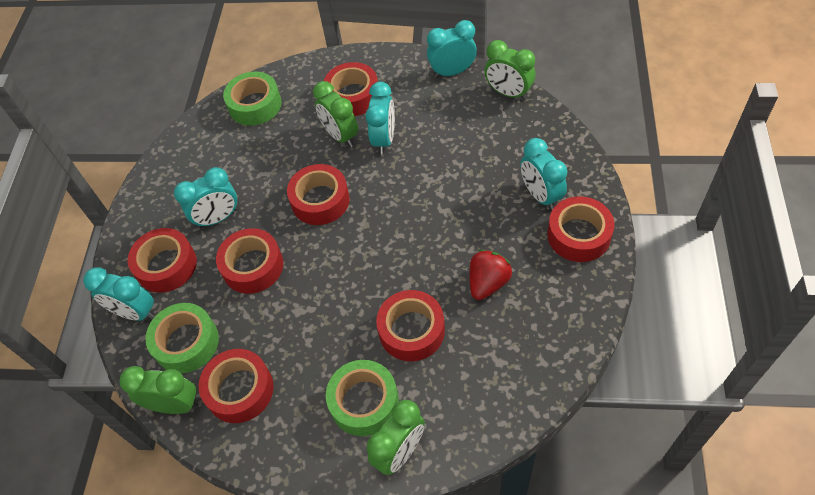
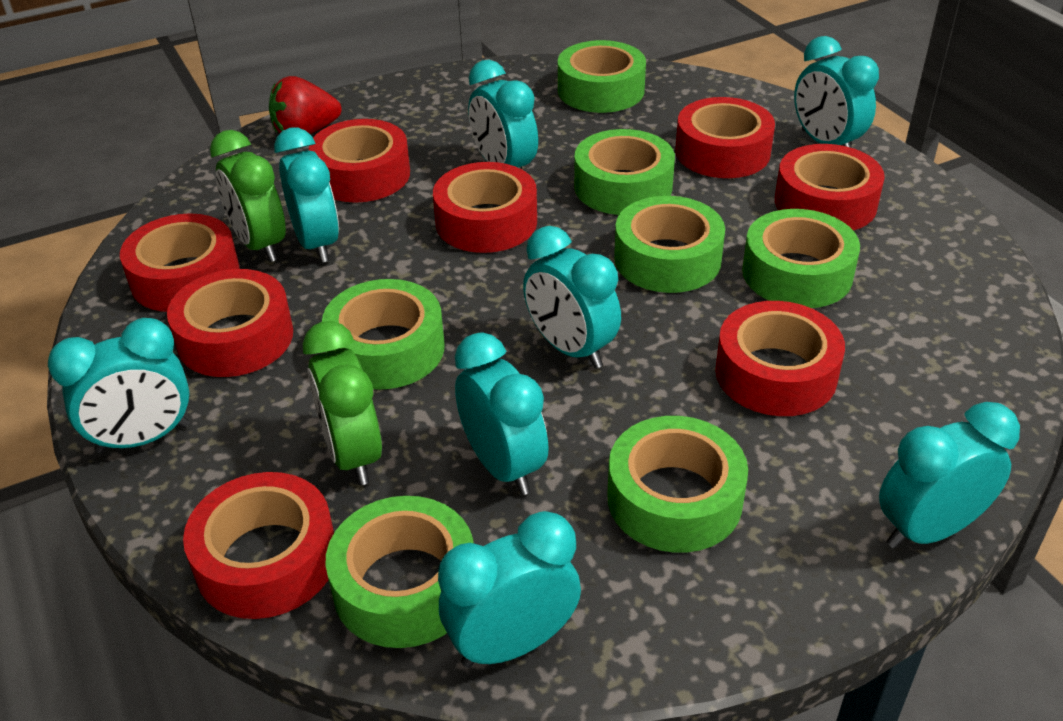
green clock: 4 -> 2
green tape: 3 -> 7
red tape: 7 -> 8
turquoise clock: 5 -> 8

